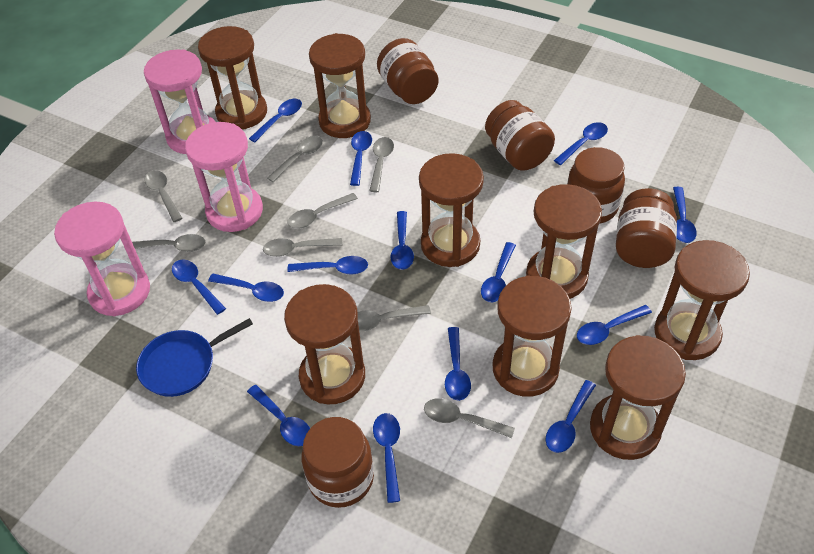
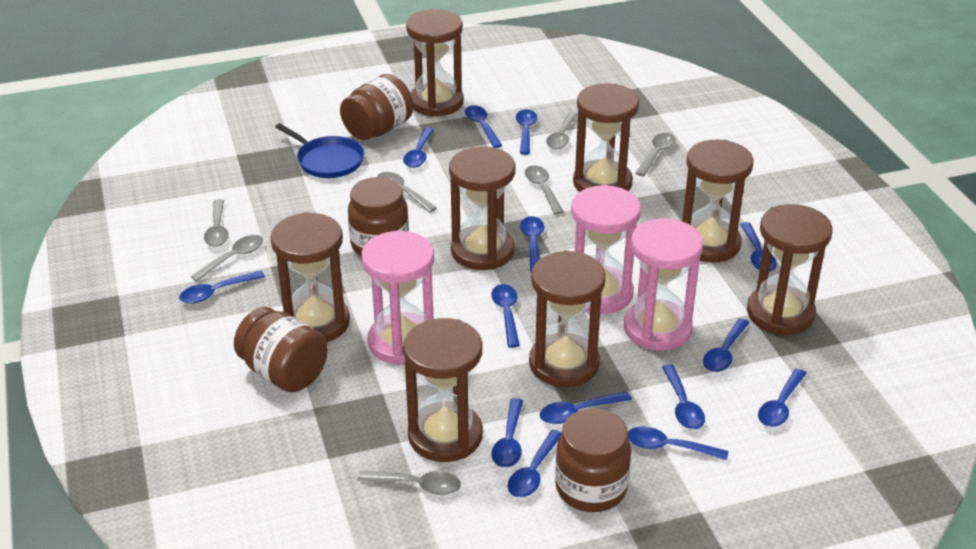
brown jar: 5 -> 4
grey spoon: 8 -> 7

